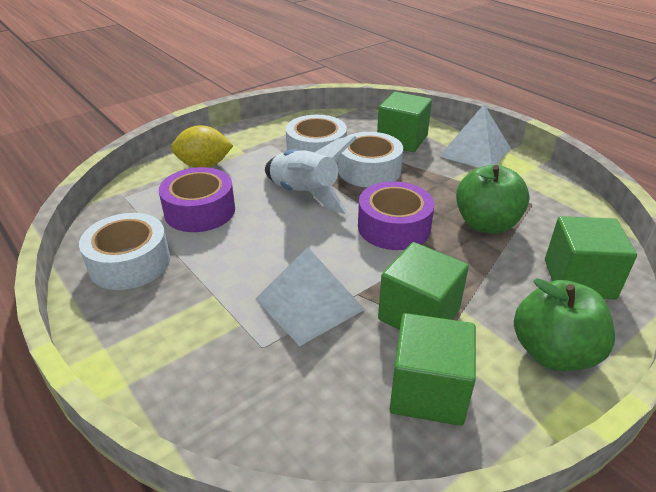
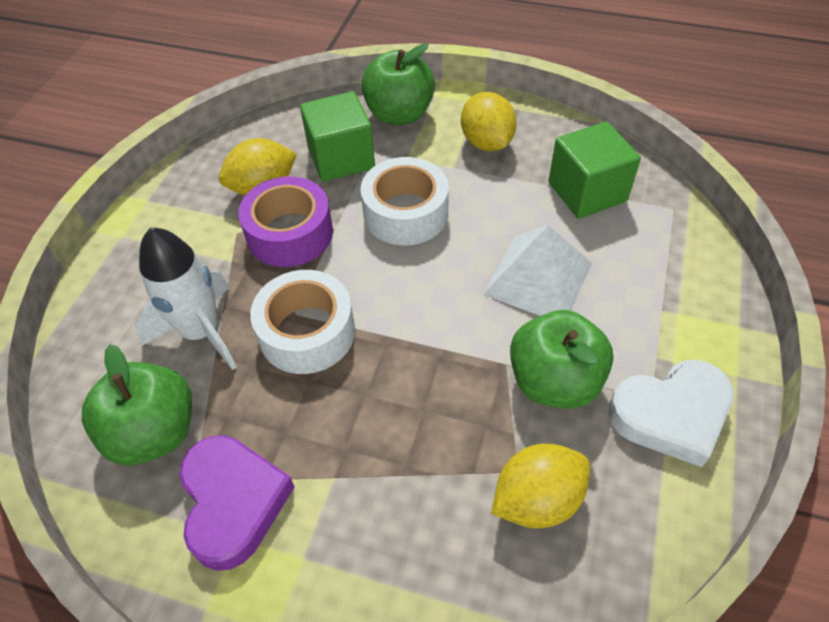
green apple: 2 -> 3
green cube: 4 -> 2
purple heart: 0 -> 1
purple tape: 2 -> 1
white heart: 0 -> 1
white pyramid: 2 -> 1
white tape: 3 -> 2
yellow lemon: 1 -> 3

